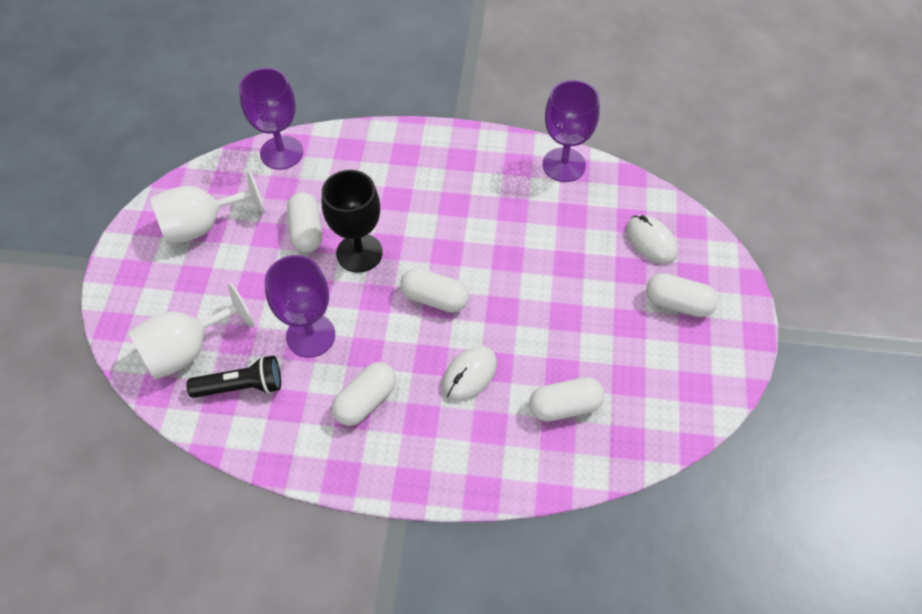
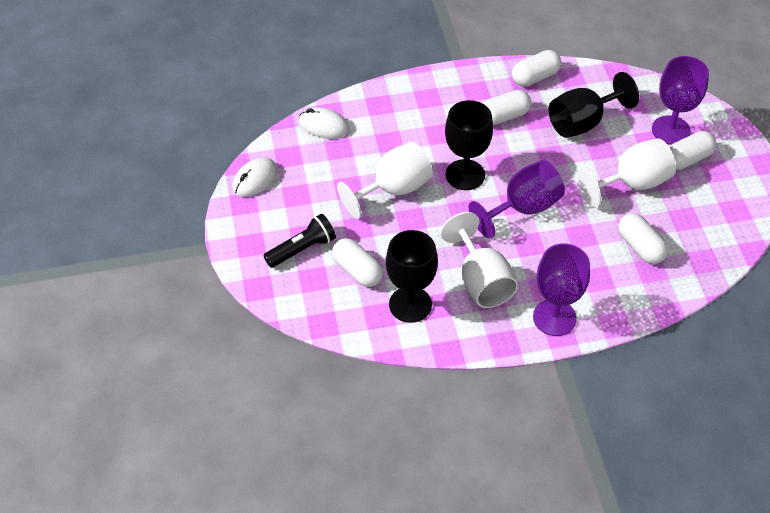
black goblet: 1 -> 3
white goblet: 2 -> 3

